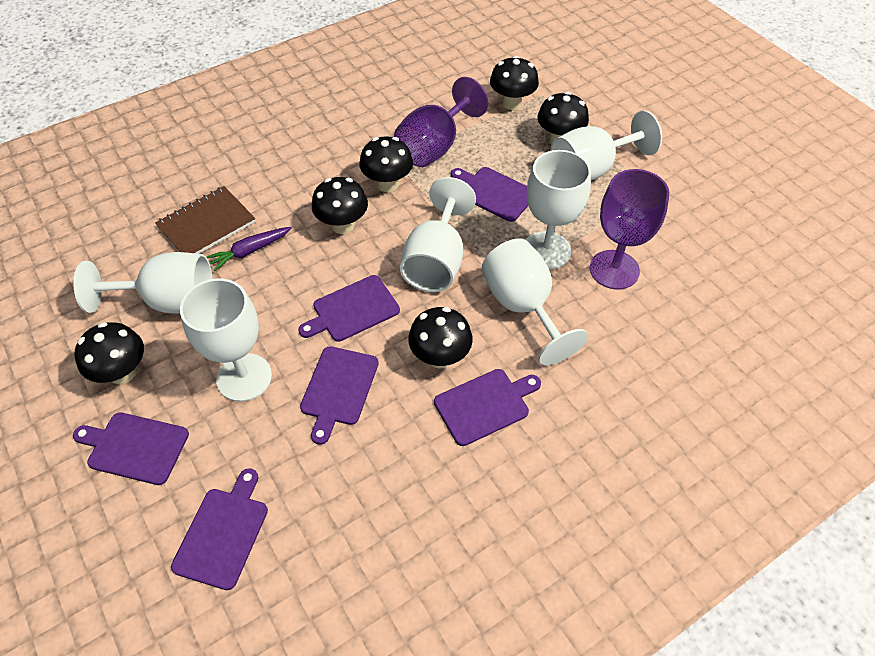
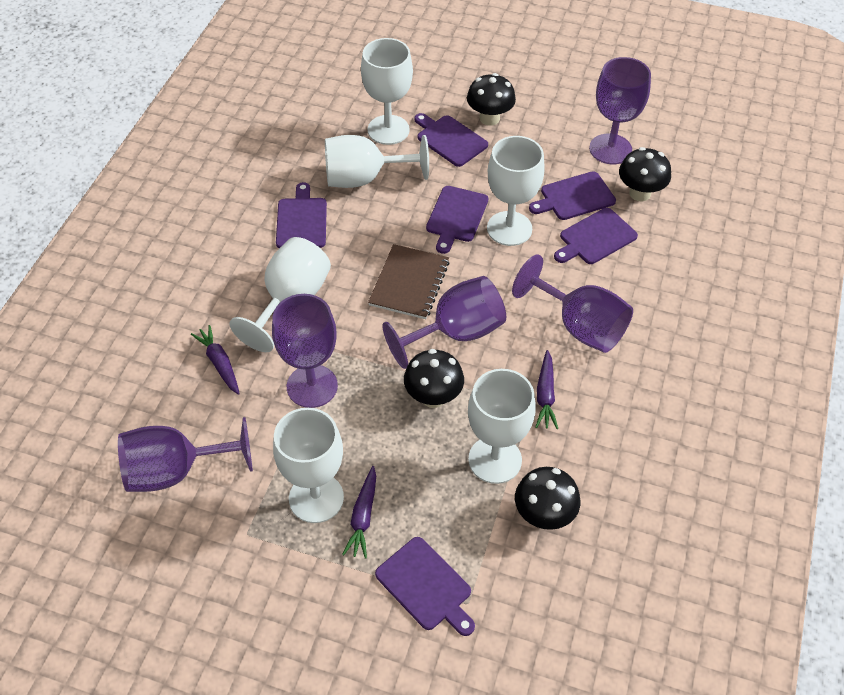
black mushroom: 6 -> 4
purple carrot: 1 -> 3
purple goblet: 2 -> 5

